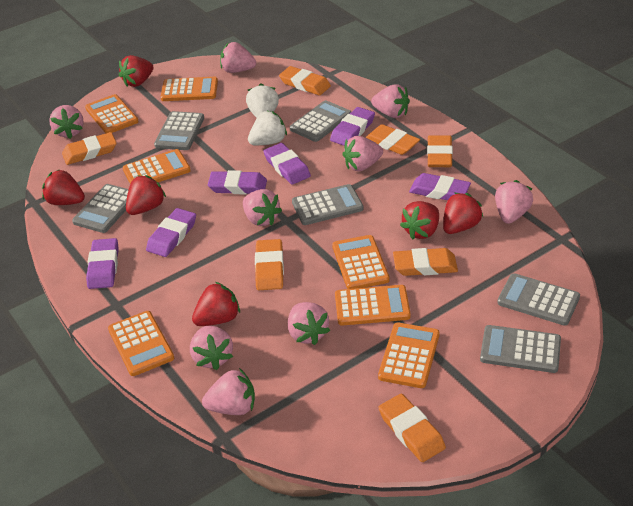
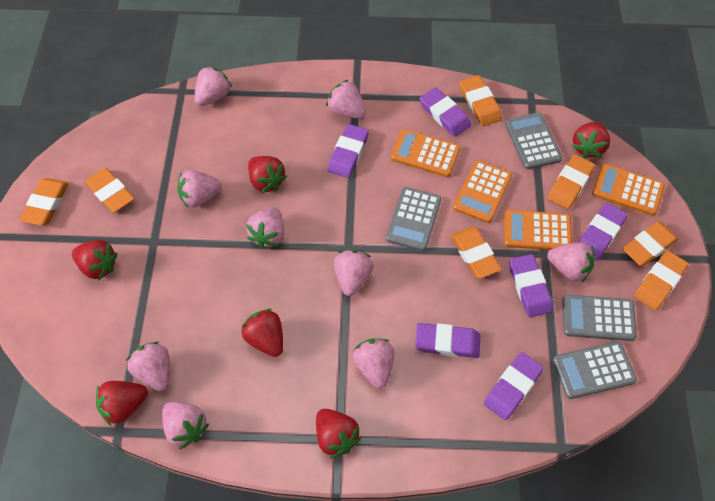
grey calculator: 6 -> 4
orange calculator: 7 -> 4
white strawberry: 2 -> 0

